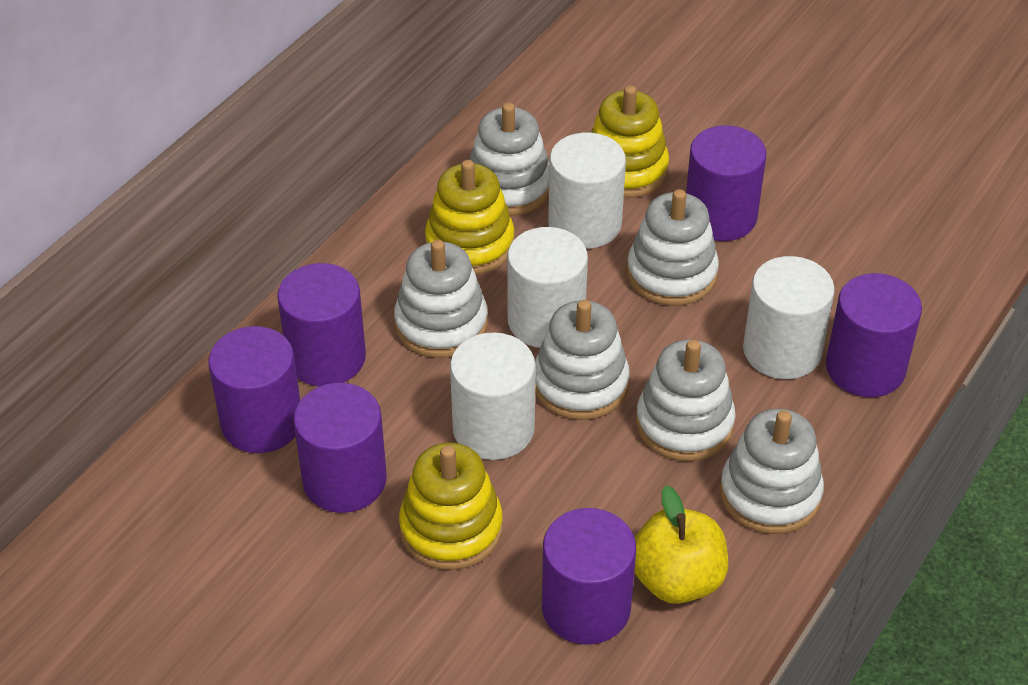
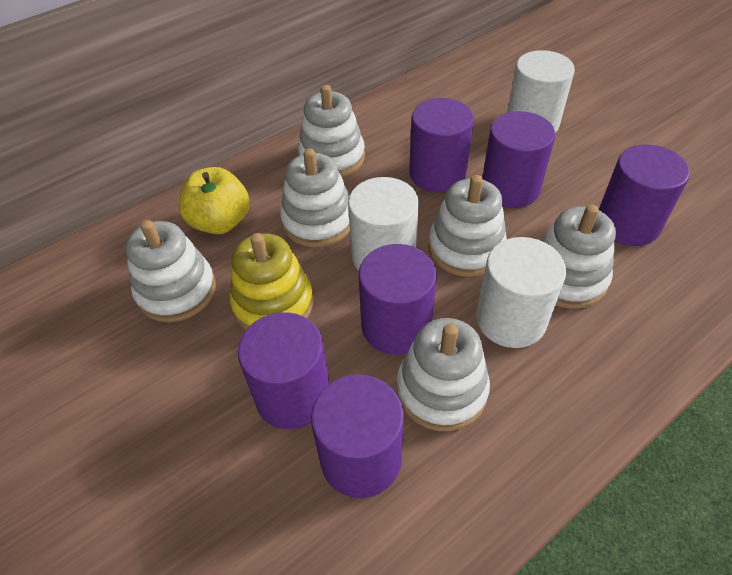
white cylinder: 4 -> 3
yellow stacking toy: 3 -> 1

